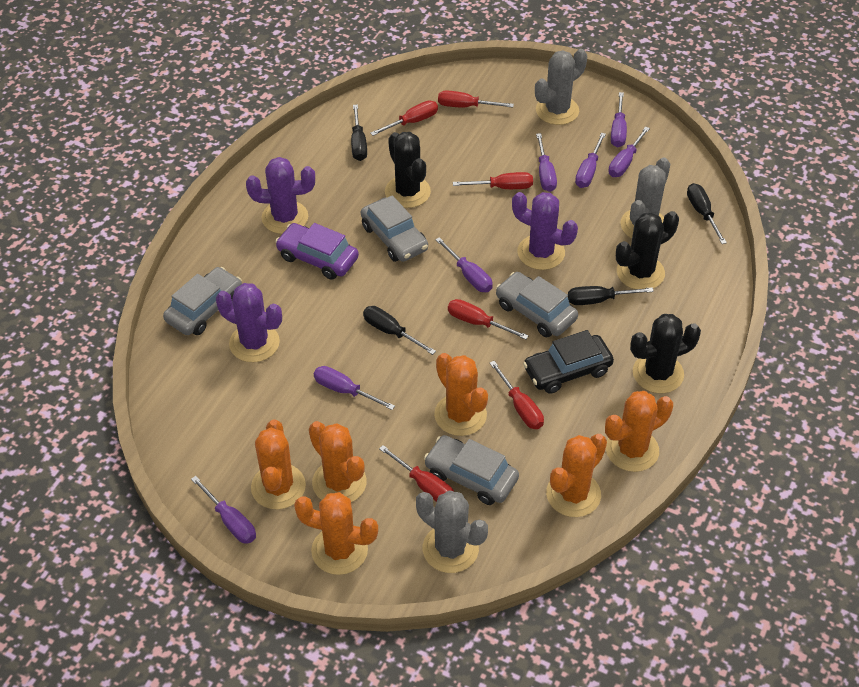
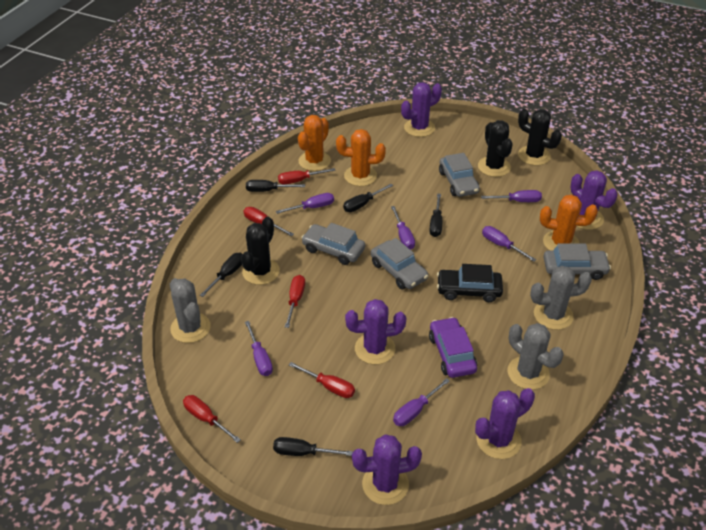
black screwdriver: 4 -> 5
orange cactus: 6 -> 3
purple cactus: 3 -> 5
purple screwdriver: 7 -> 6
red screwdriver: 6 -> 5

